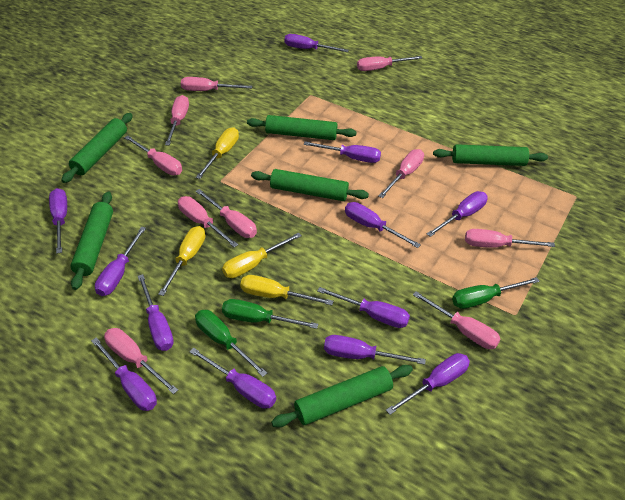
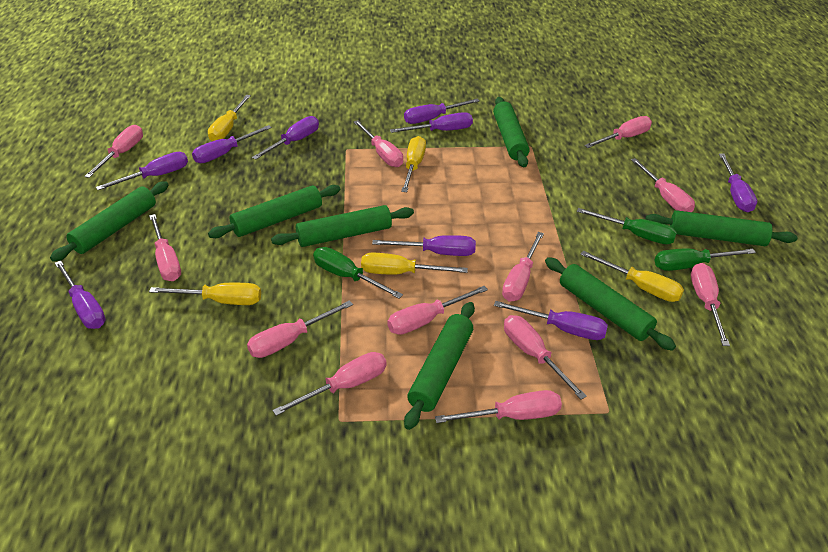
green rolling pin: 6 -> 7
pink screwdriver: 10 -> 12
purple screwdriver: 12 -> 9
yellow screwdriver: 4 -> 5

